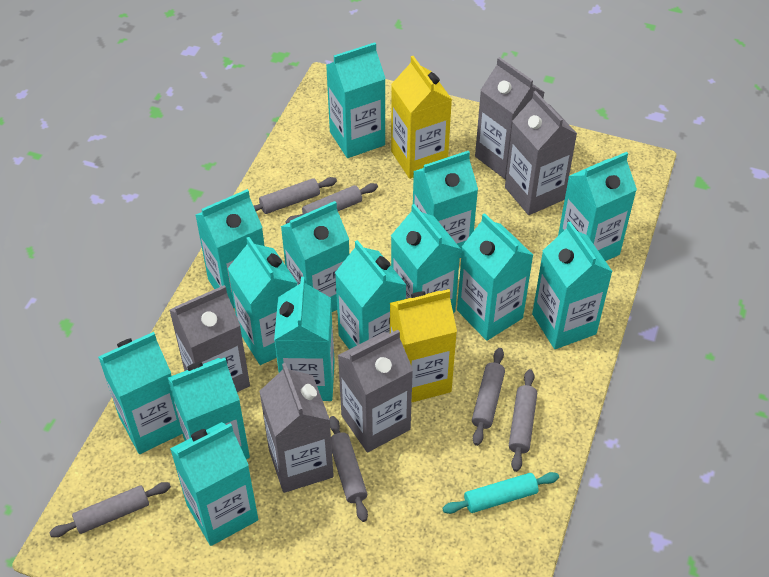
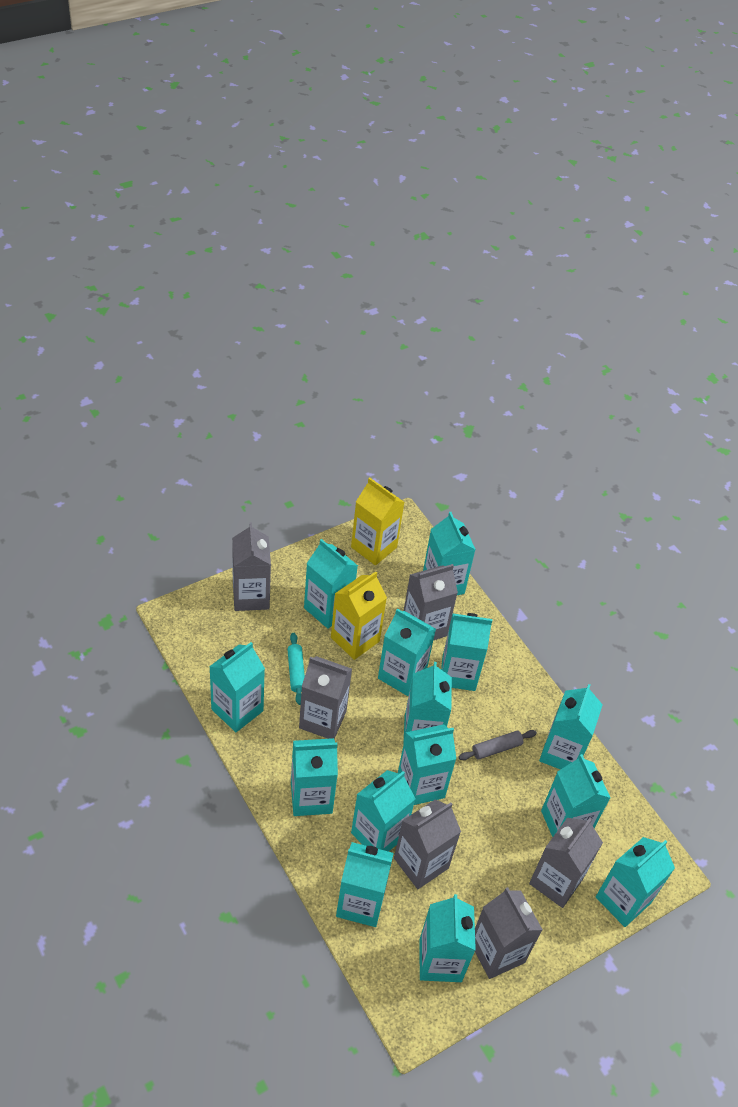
grey carton: 5 -> 6
grey rolling pin: 6 -> 1

